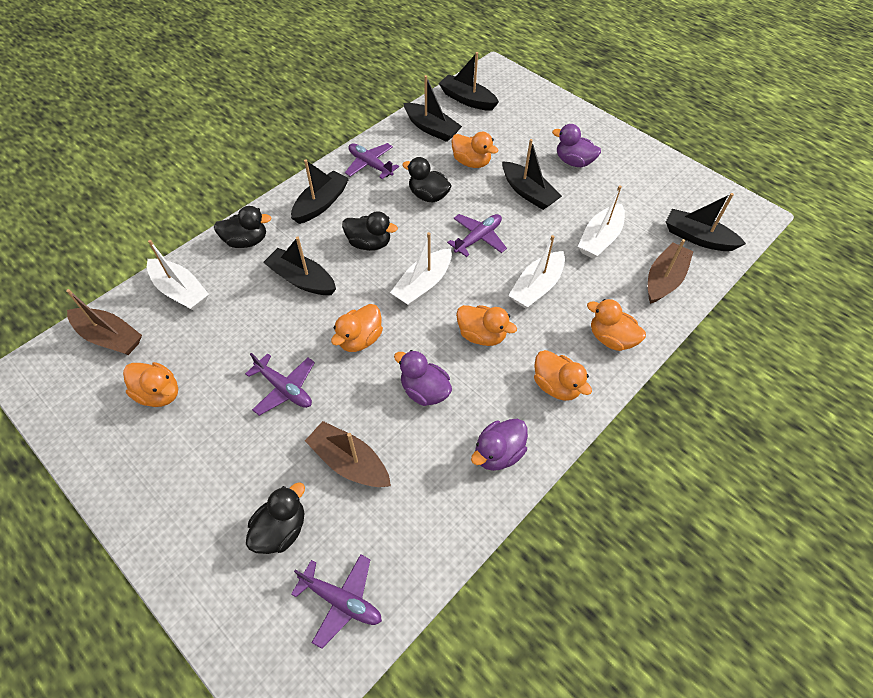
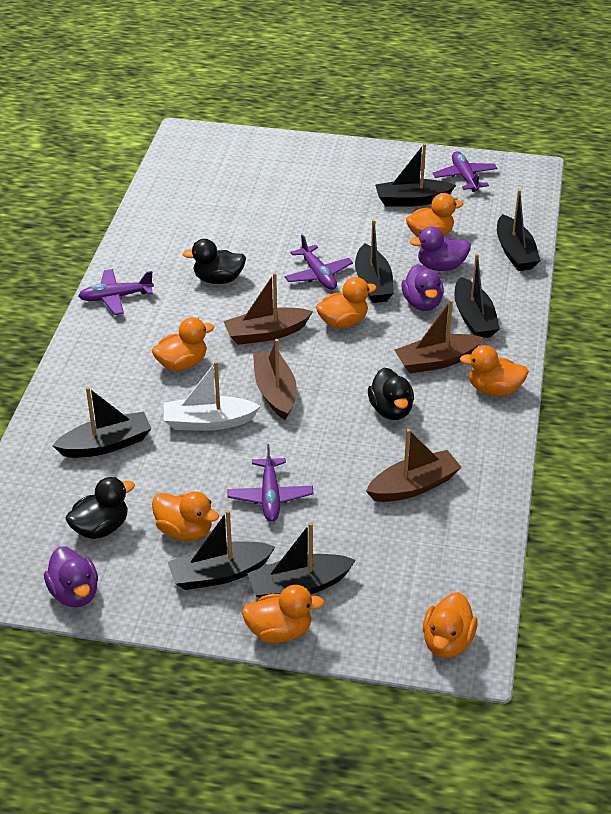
black boat: 6 -> 7
black duck: 4 -> 3
brown boat: 3 -> 4
orange duck: 6 -> 7
white boat: 4 -> 1

